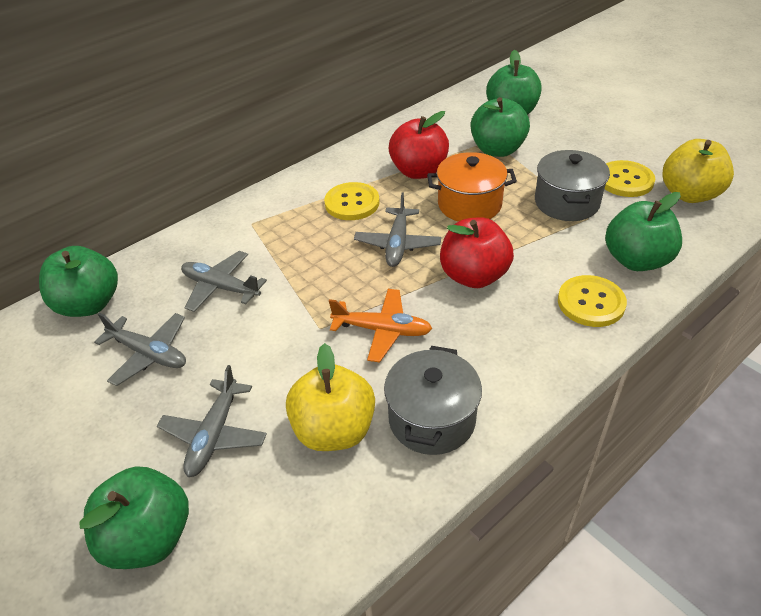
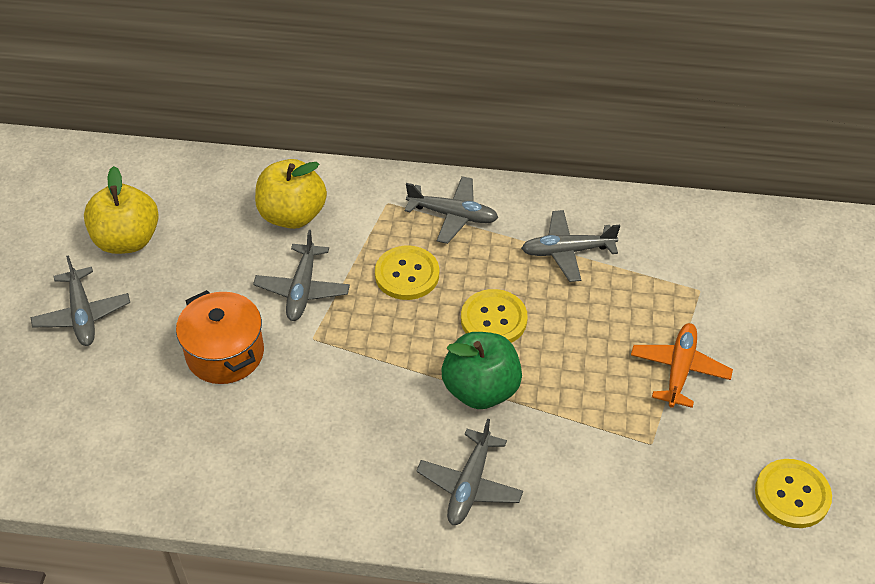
green apple: 5 -> 1
grey plane: 4 -> 5
grey pot: 2 -> 0
red apple: 2 -> 0

